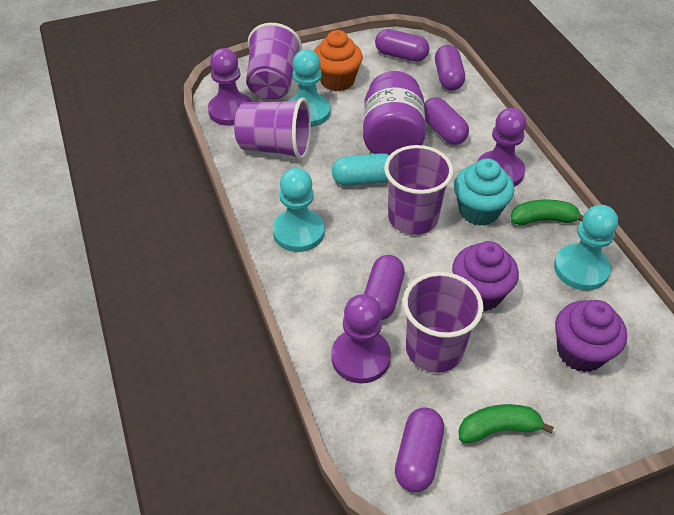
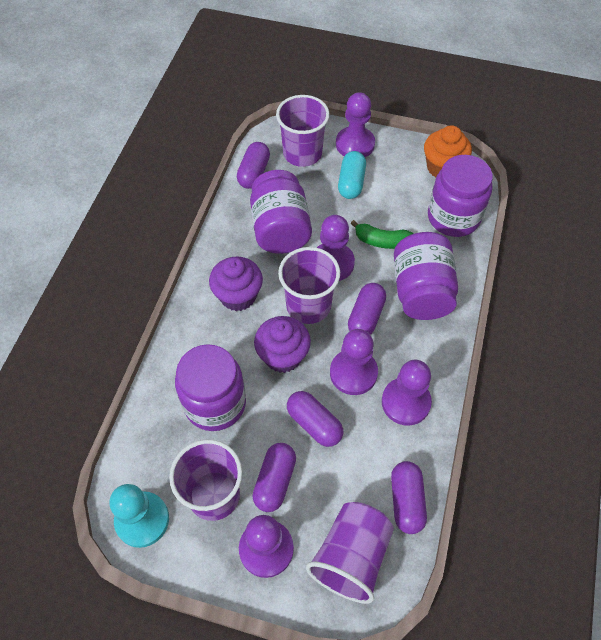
green banana: 2 -> 1
purple jar: 1 -> 4
purple pawn: 3 -> 5
turquoise cupcake: 1 -> 0
turquoise pawn: 3 -> 1

